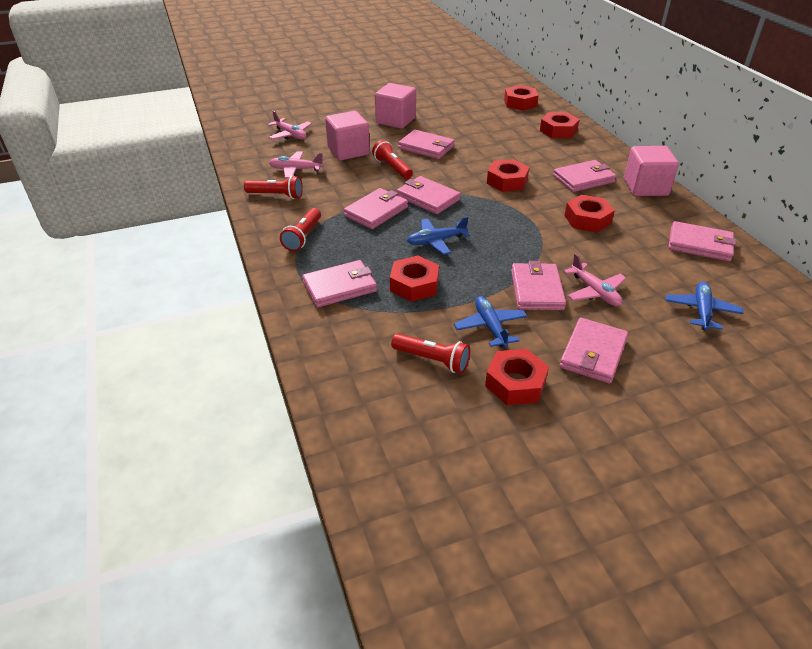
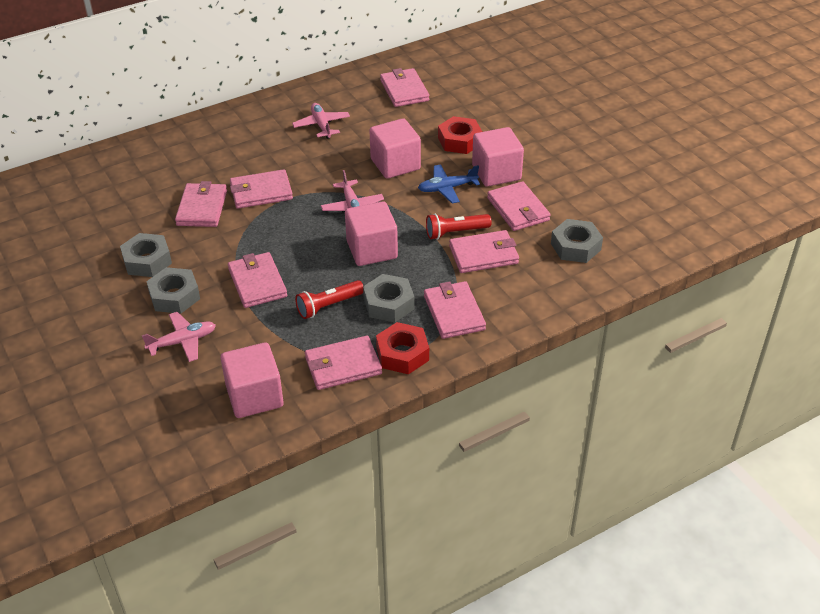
blue plane: 3 -> 1
grey nut: 0 -> 4
pink cube: 3 -> 4
red flashlight: 4 -> 2
red nut: 6 -> 2

